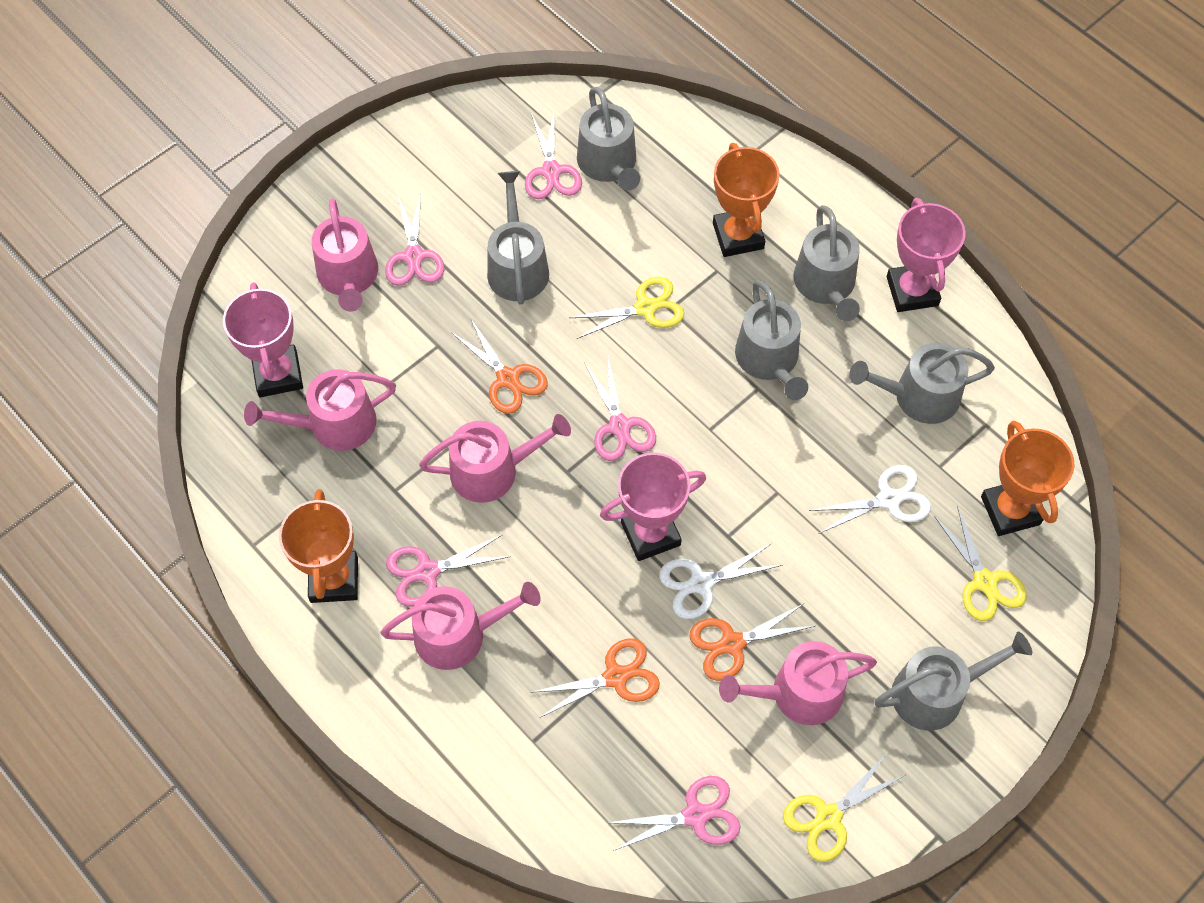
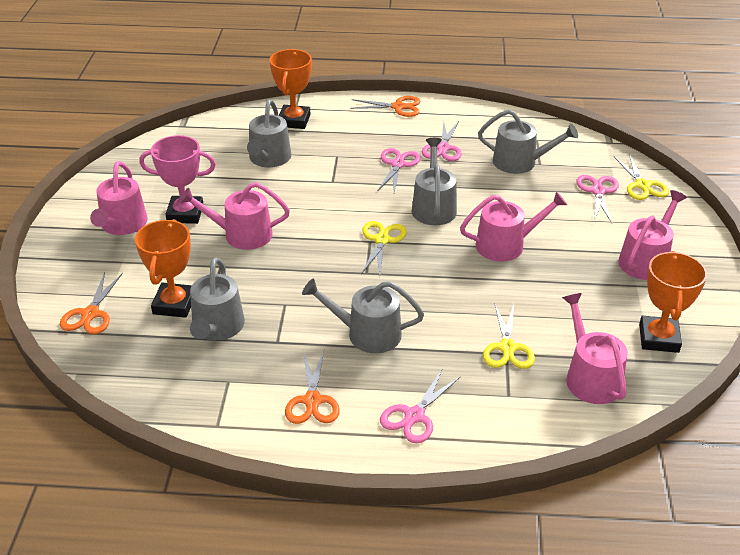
grey watering can: 6 -> 5
pink scissors: 5 -> 4
pink trophy: 3 -> 1
white scissors: 2 -> 0

